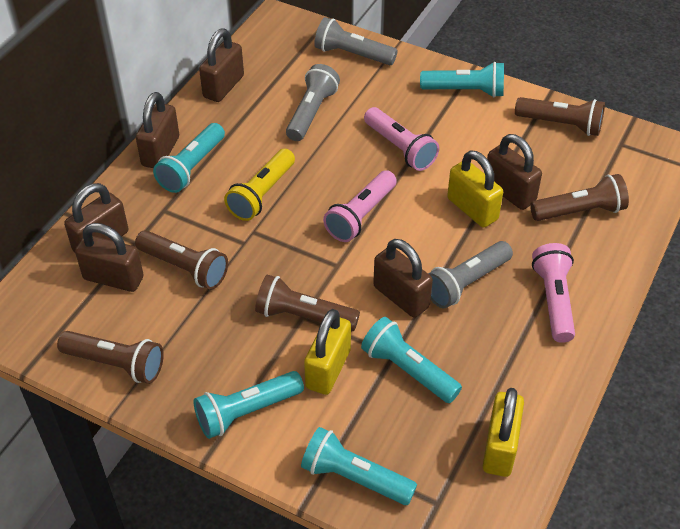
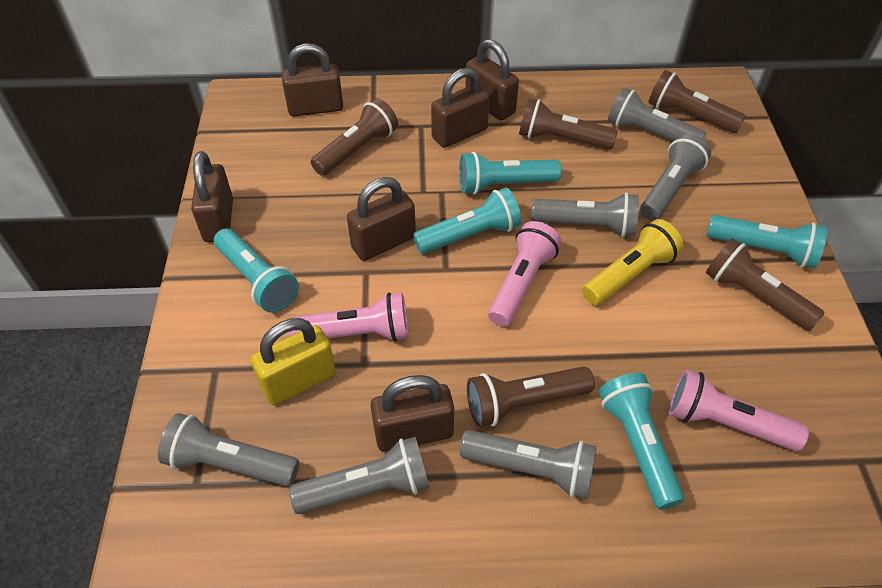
grey flashlight: 3 -> 6
yellow padlock: 3 -> 1

